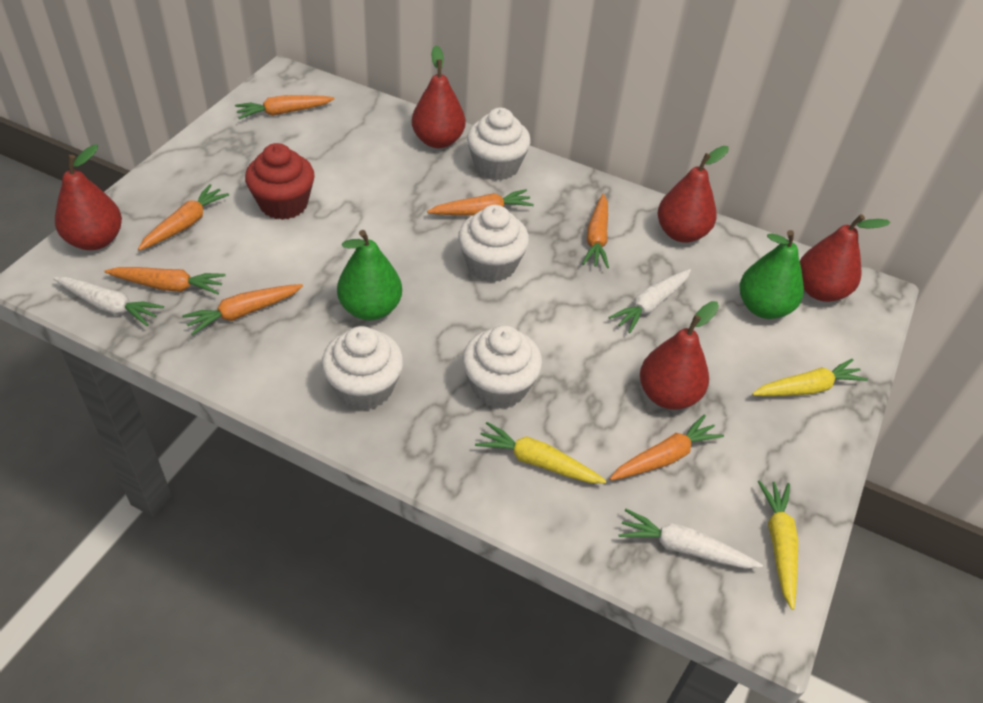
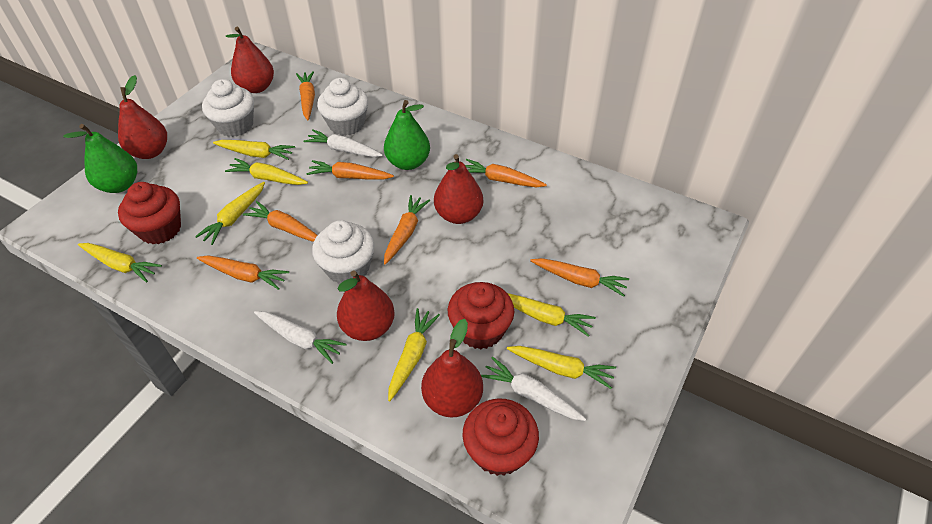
red cupcake: 1 -> 3
white cupcake: 4 -> 3
yellow carrot: 3 -> 7

